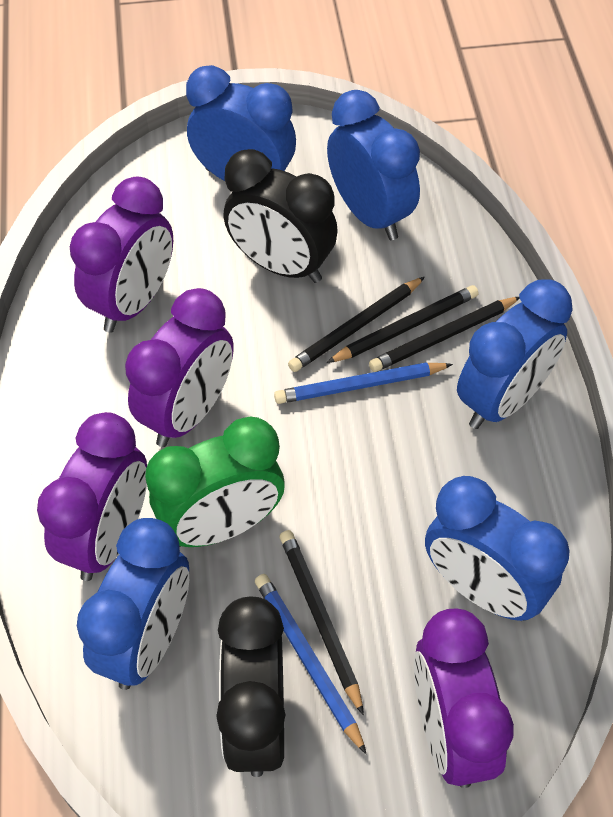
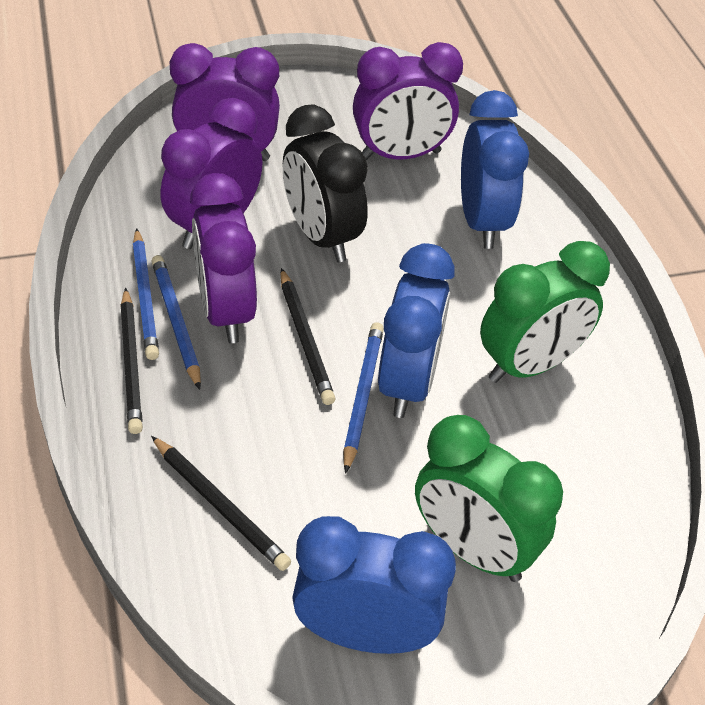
black clock: 2 -> 1
black pencil: 4 -> 3
blue clock: 5 -> 3
blue pencil: 2 -> 3
green clock: 1 -> 2

